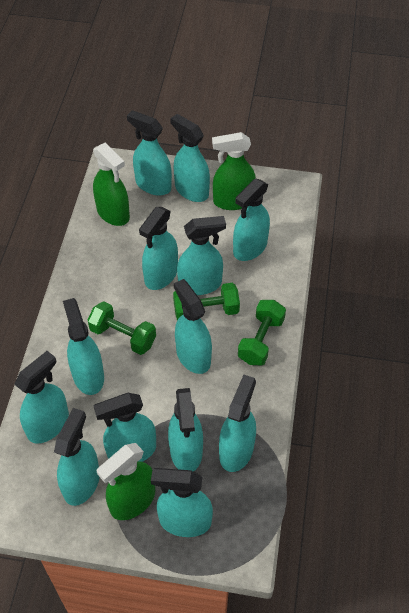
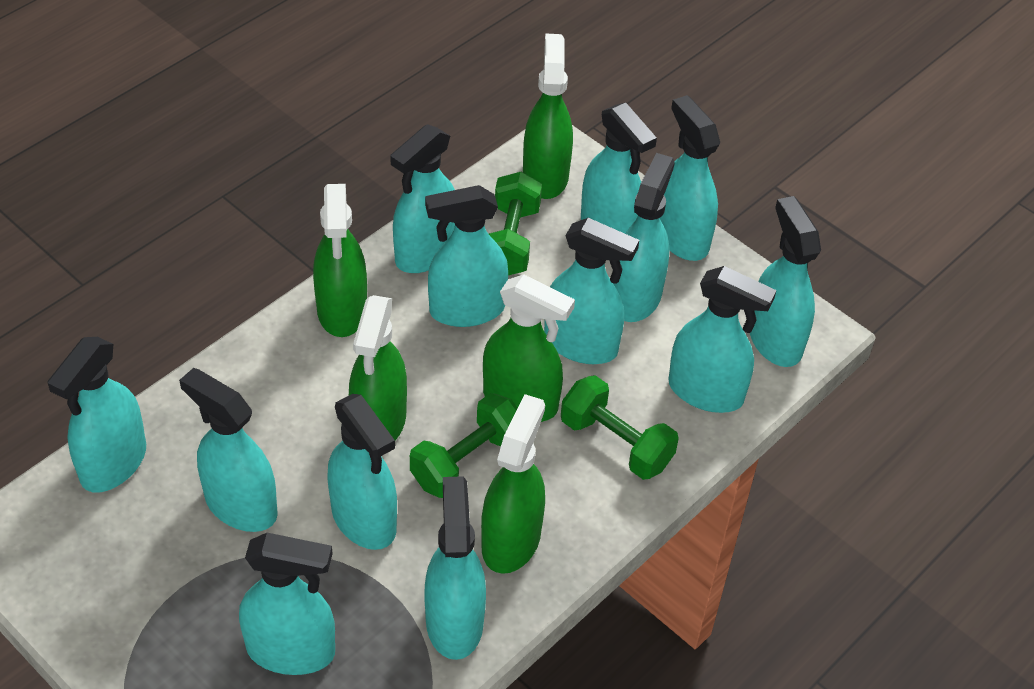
green spray bottle: 3 -> 5

